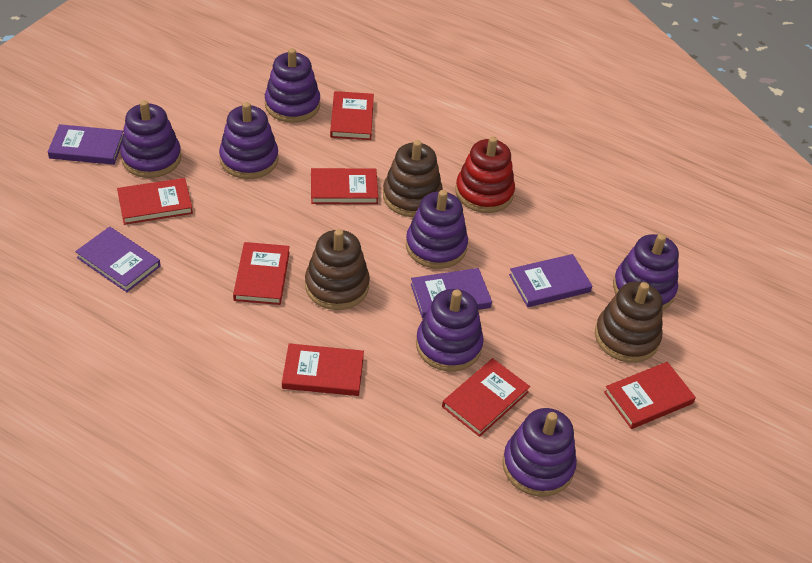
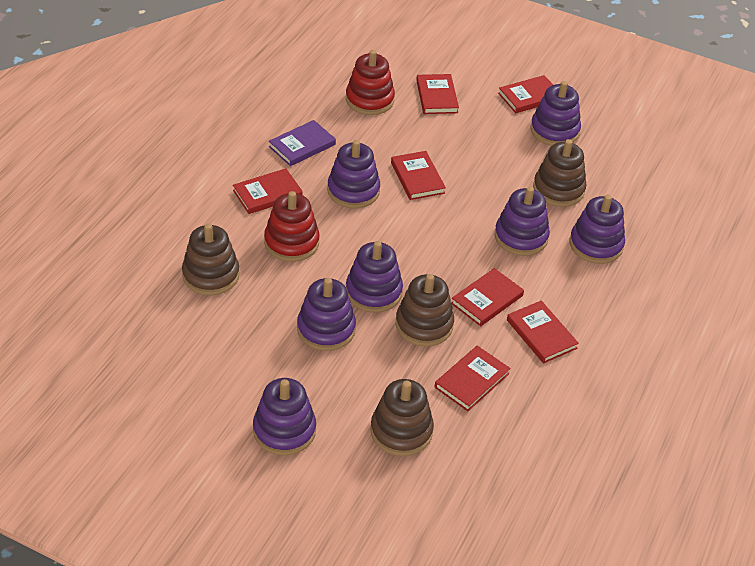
brown stacking toy: 3 -> 4
purple book: 4 -> 1
red stacking toy: 1 -> 2

